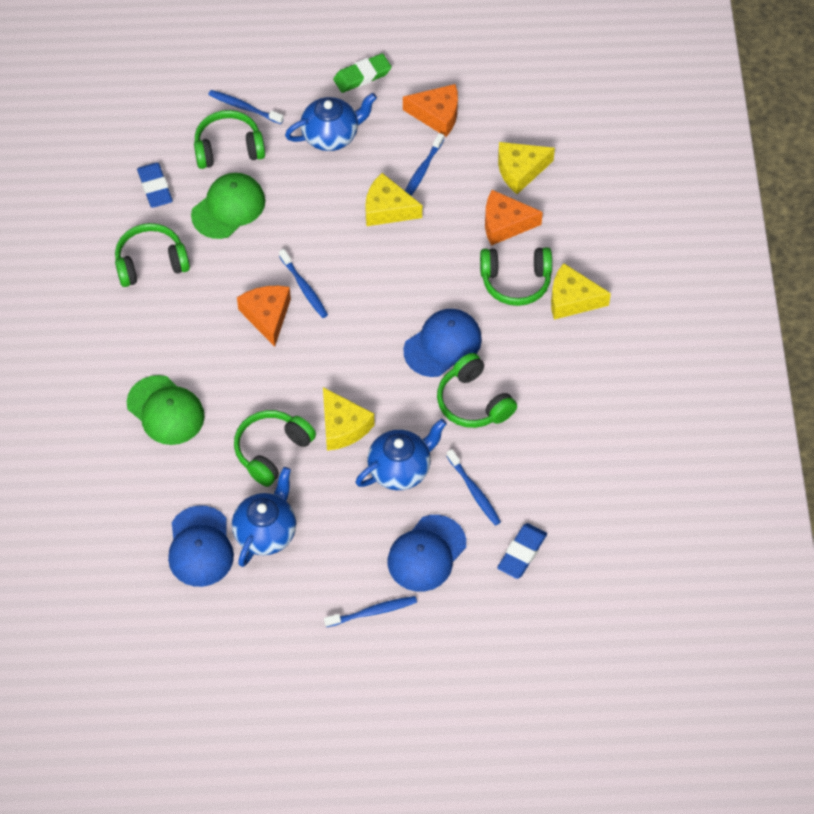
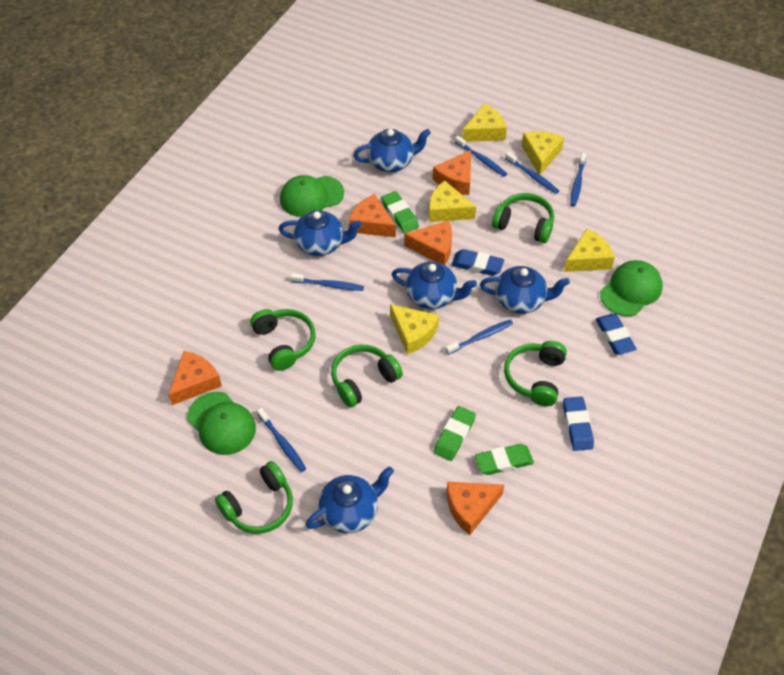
blue cap: 3 -> 0
blue eraser: 2 -> 3
blue teapot: 3 -> 5
blue toothbrush: 5 -> 6
green cap: 2 -> 3
green eraser: 1 -> 3
orange cheese: 3 -> 5
yellow cheese: 4 -> 5

